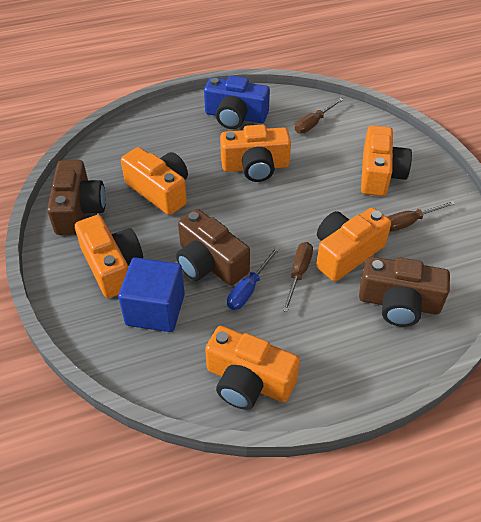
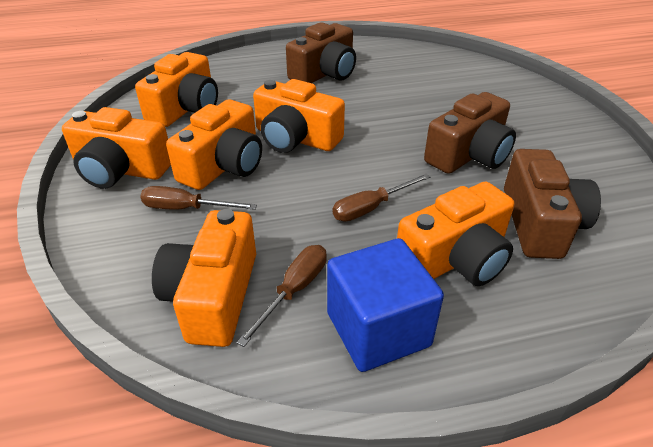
blue camera: 1 -> 0
blue screwdriver: 1 -> 0

